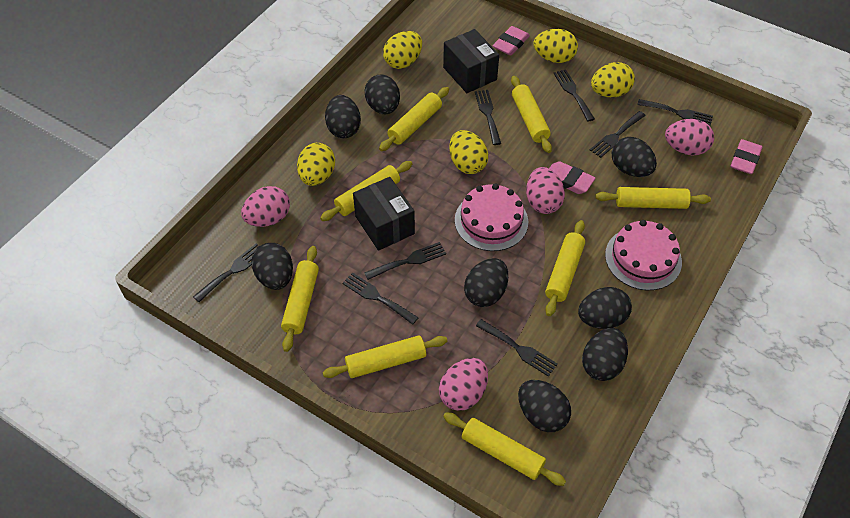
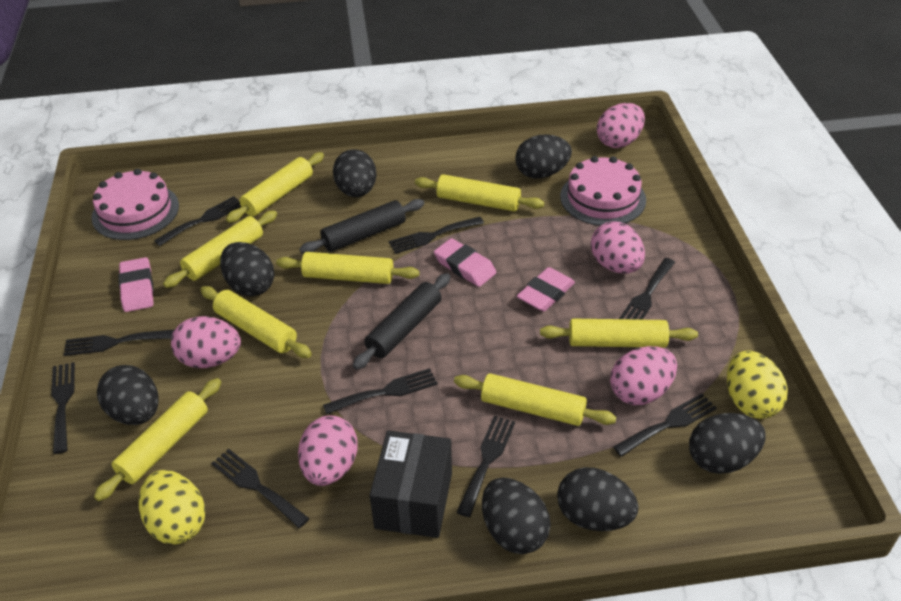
black box: 2 -> 1
black egg: 8 -> 7
black fork: 8 -> 9
black rolling pin: 0 -> 2
pink egg: 4 -> 5
yellow egg: 5 -> 2

